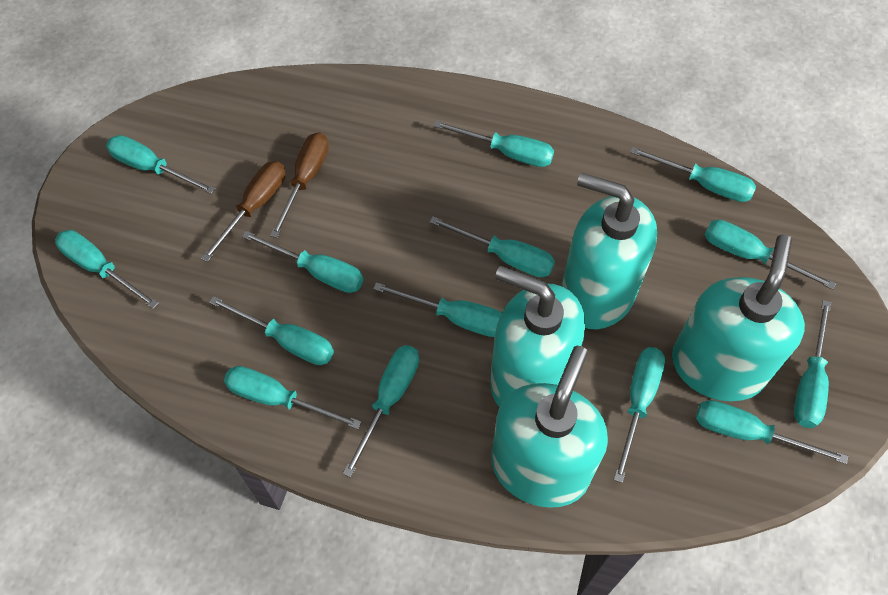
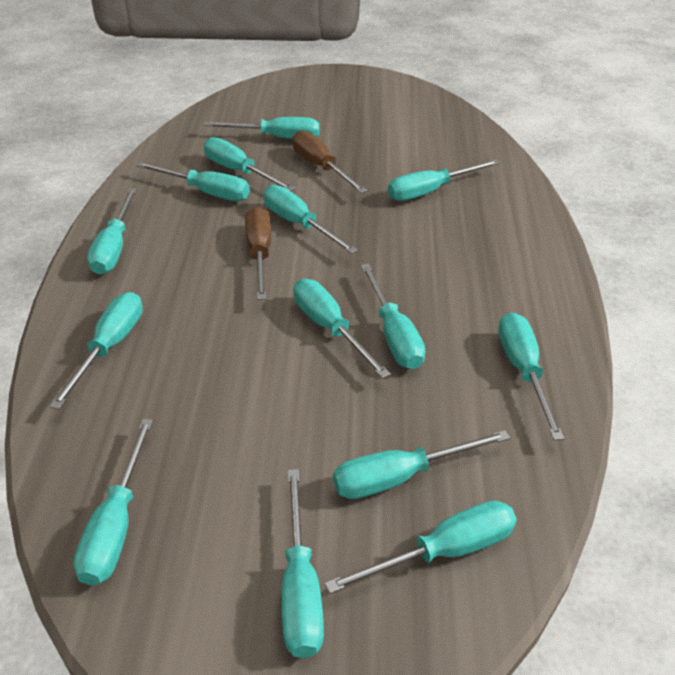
turquoise soap dispenser: 4 -> 0

